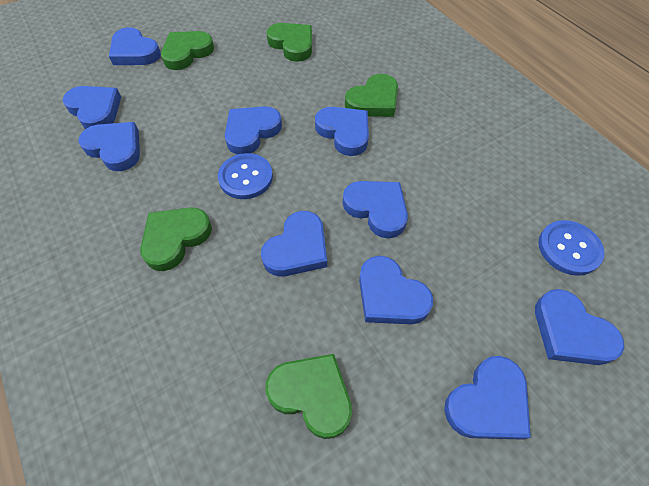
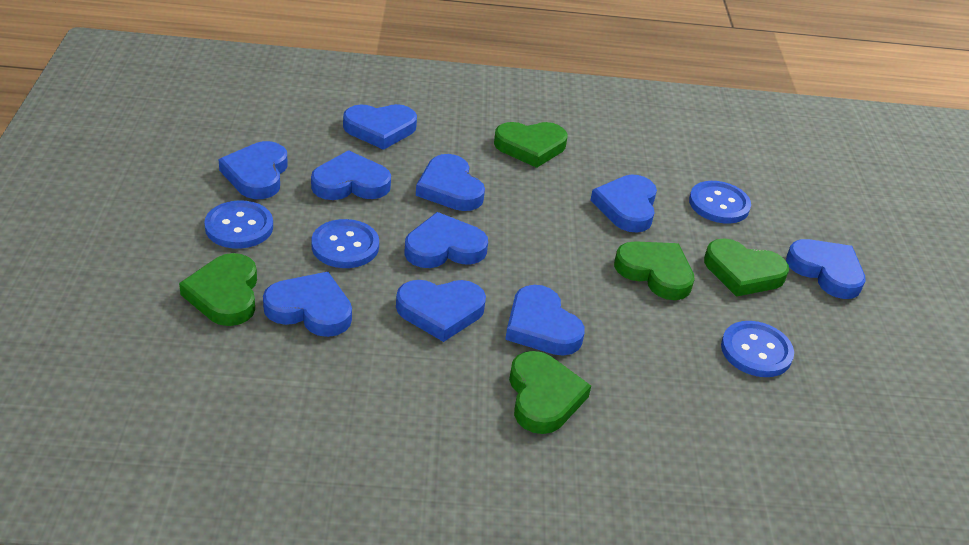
blue button: 2 -> 4

